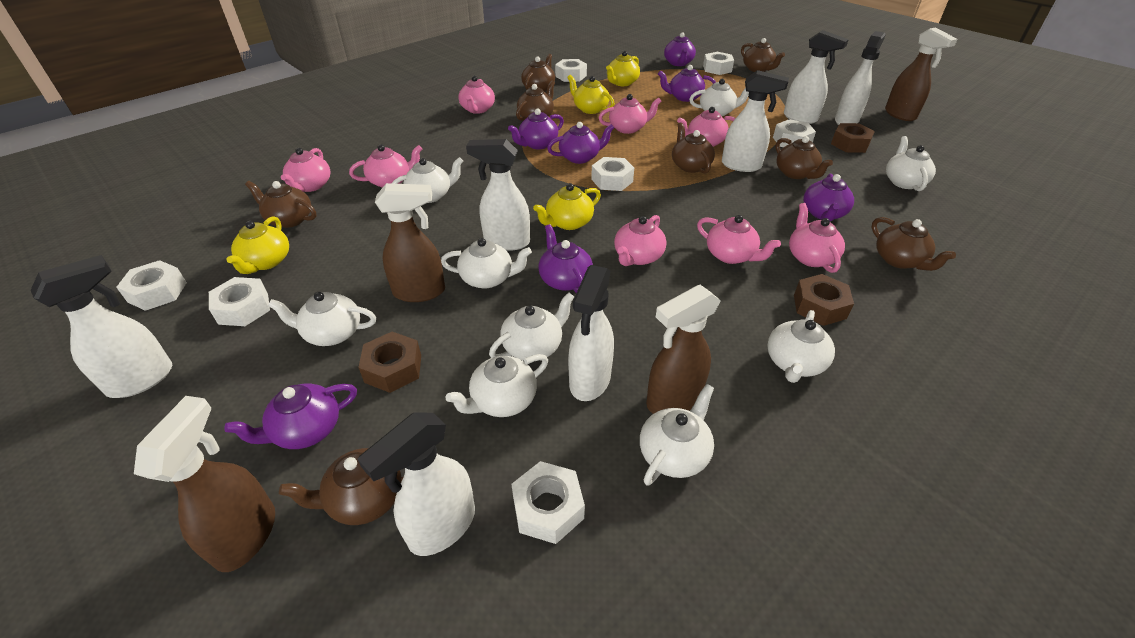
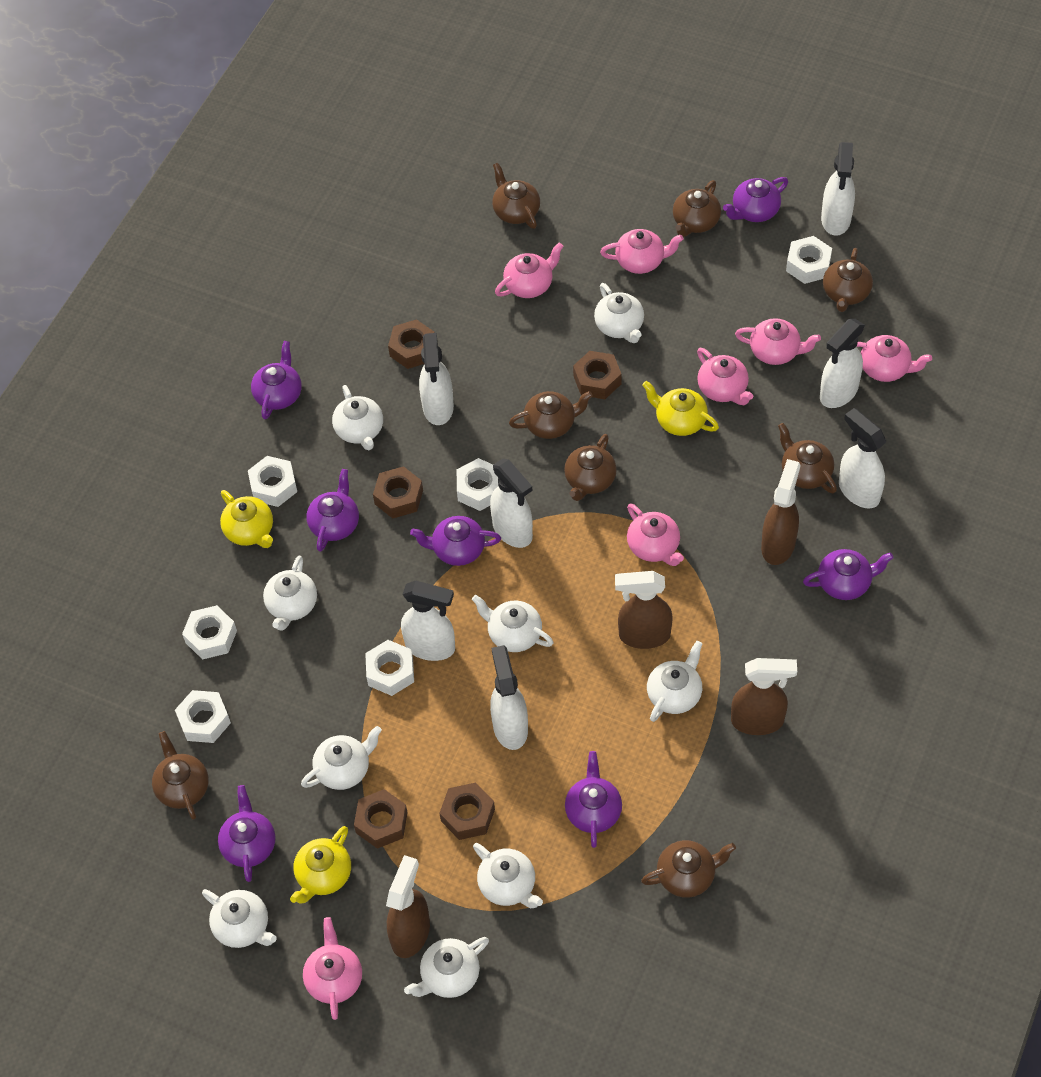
brown nut: 3 -> 5
pink teapot: 8 -> 7
white nut: 7 -> 6
yellow teapot: 4 -> 3

